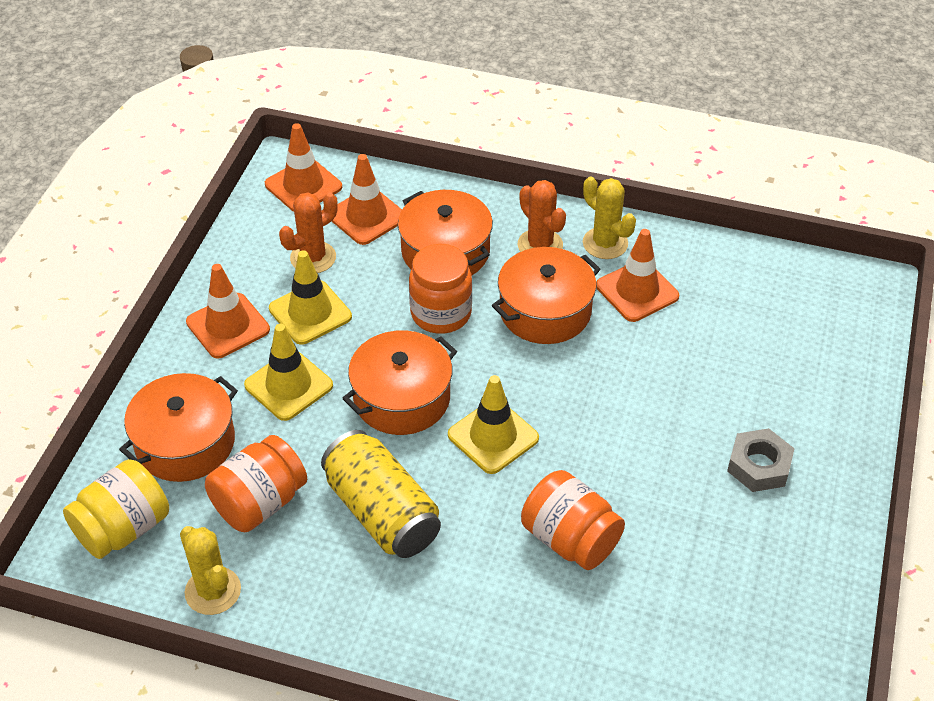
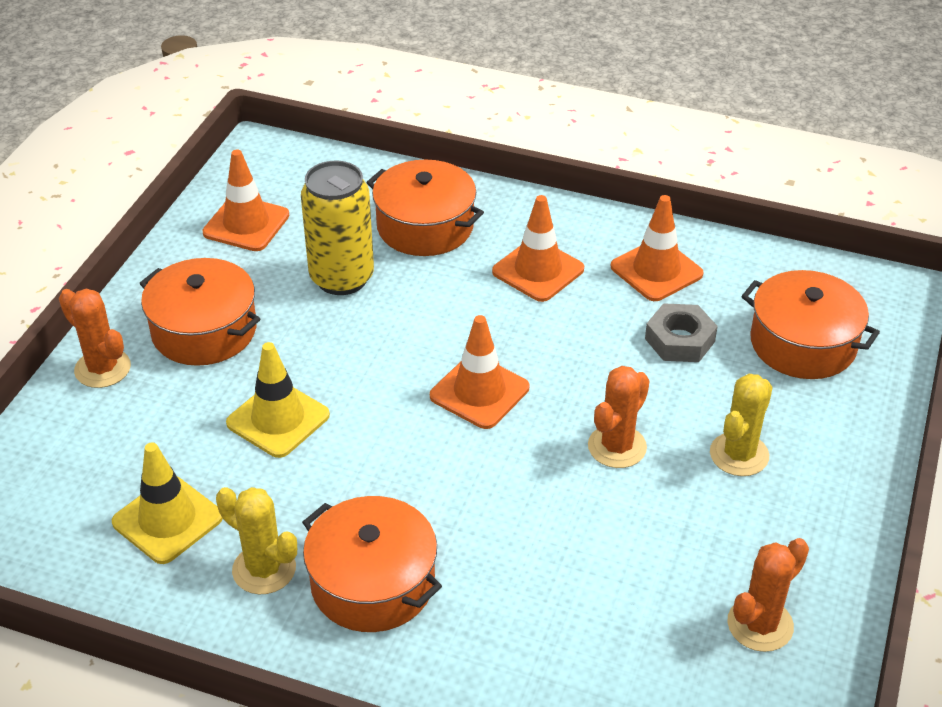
orange cactus: 2 -> 3
orange jar: 3 -> 0
yellow jar: 1 -> 0
yellow traffic cone: 3 -> 2

